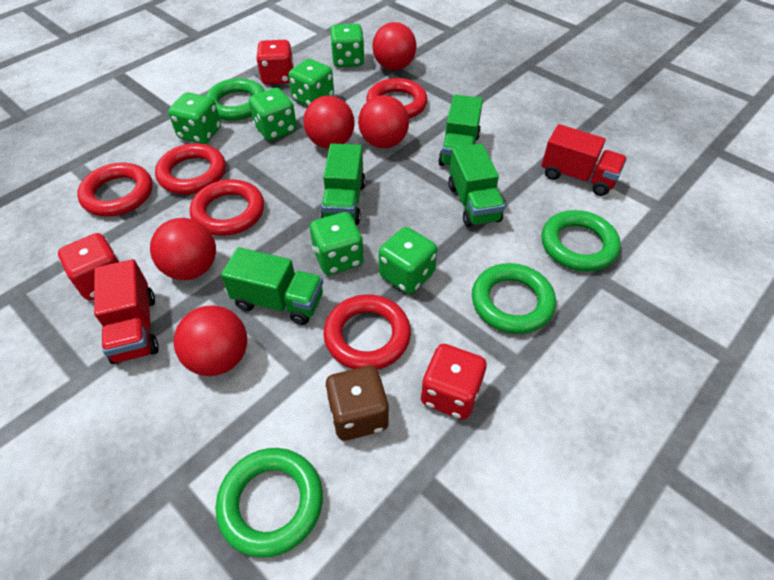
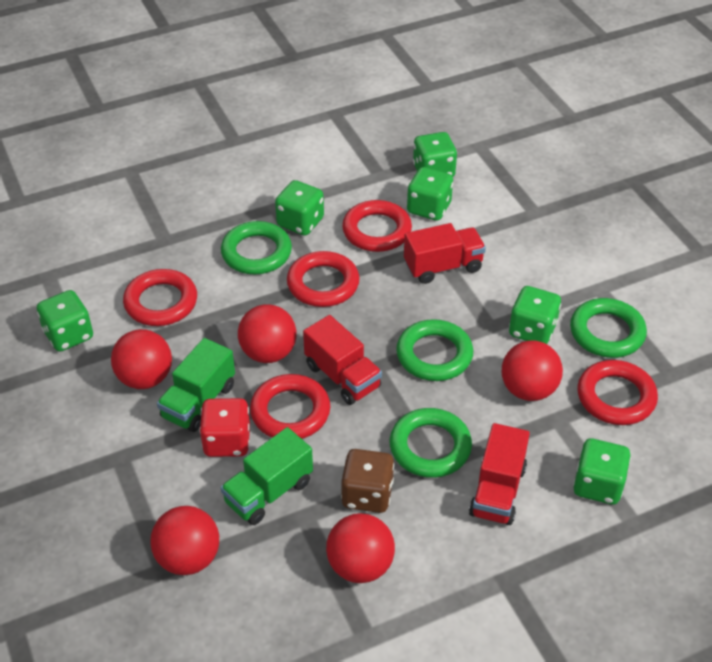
green truck: 4 -> 2
red dice: 3 -> 1
red truck: 2 -> 3

